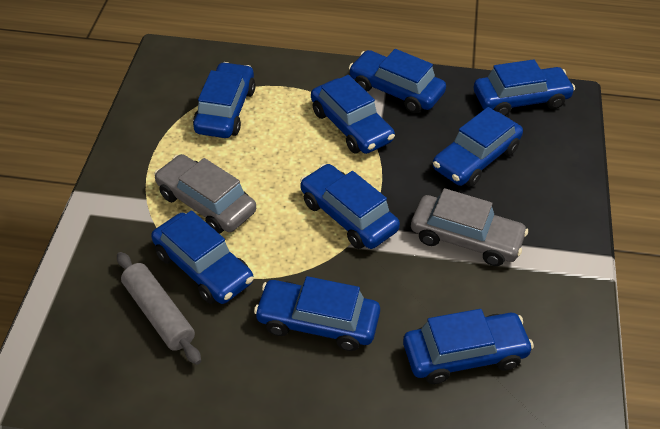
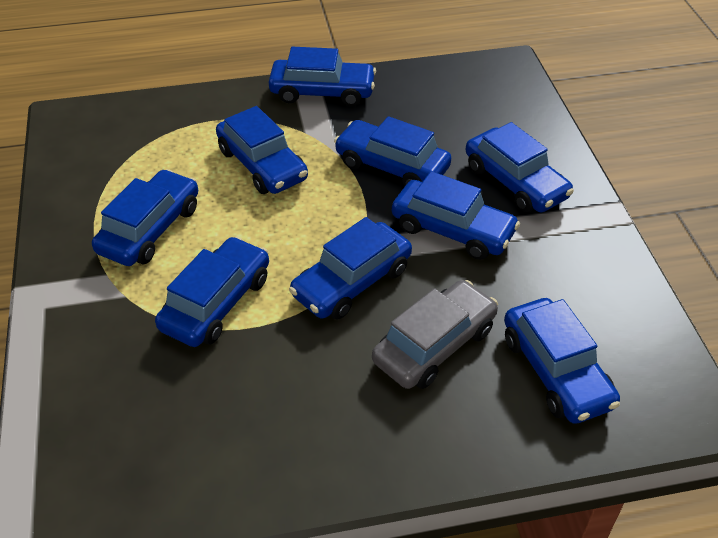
grey car: 2 -> 1
grey rolling pin: 1 -> 0

